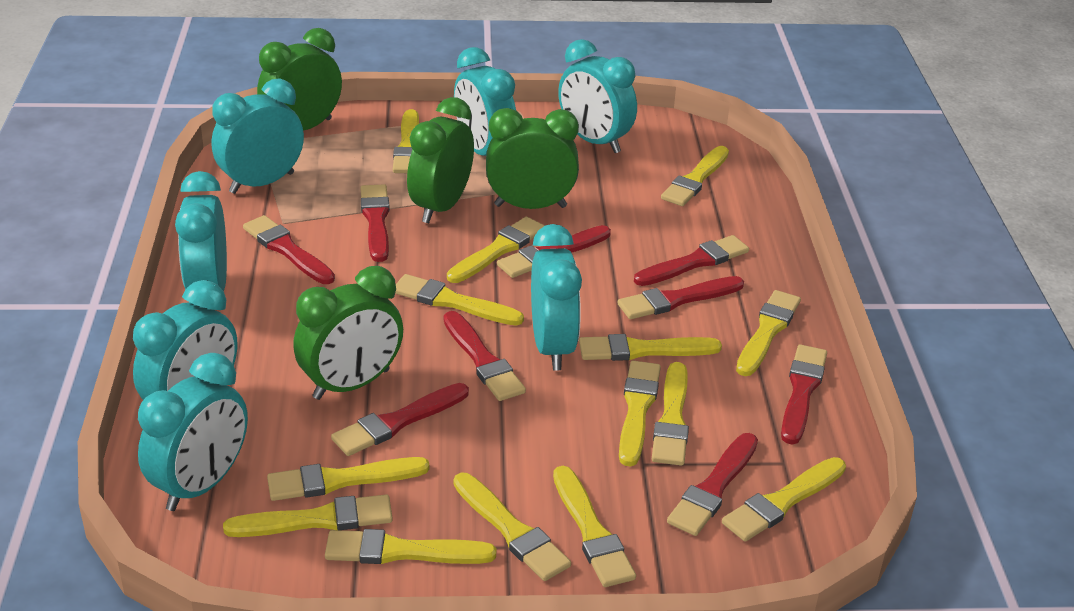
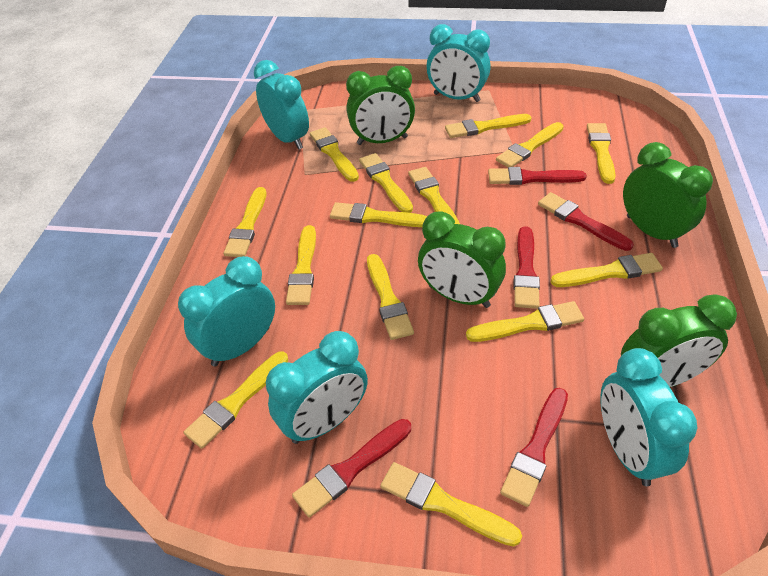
red brush: 9 -> 5
turquoise clock: 7 -> 5

